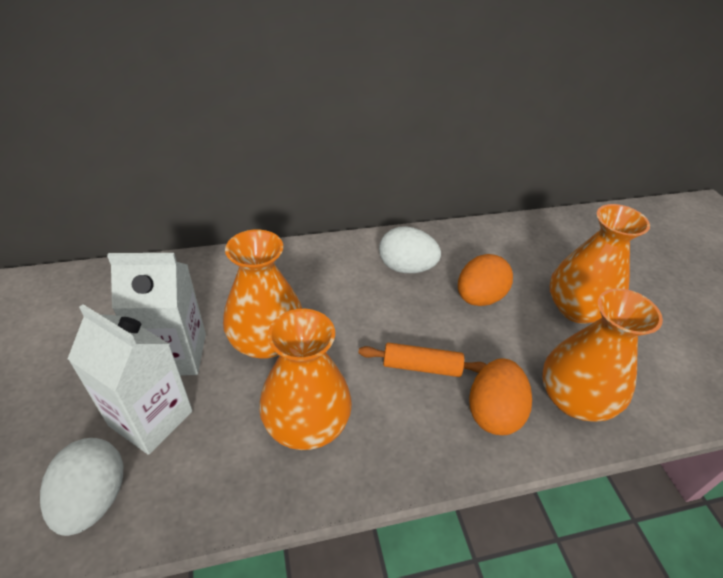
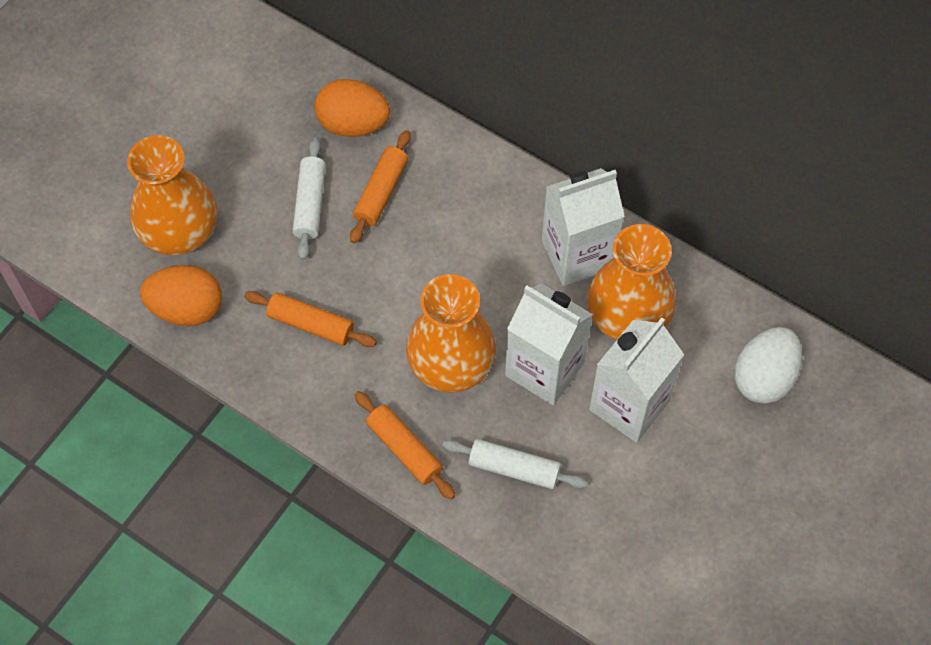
orange rolling pin: 1 -> 3
orange vase: 4 -> 3
white carton: 2 -> 3
white egg: 2 -> 1
white rolling pin: 0 -> 2

